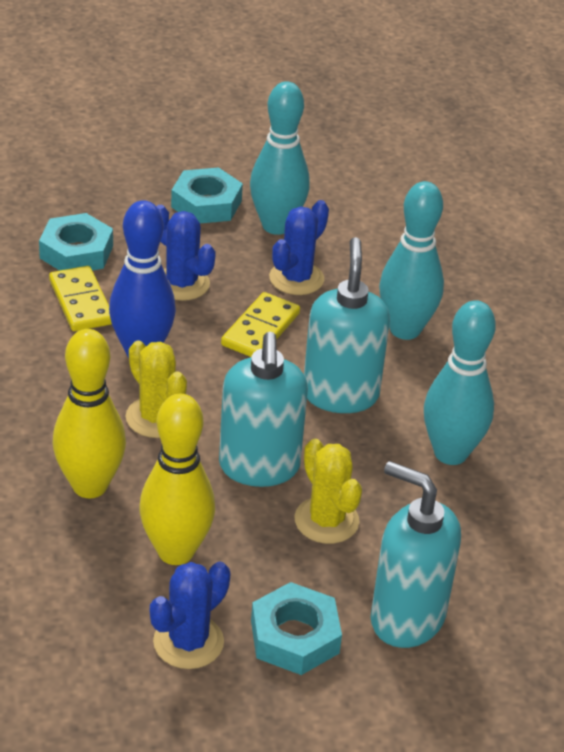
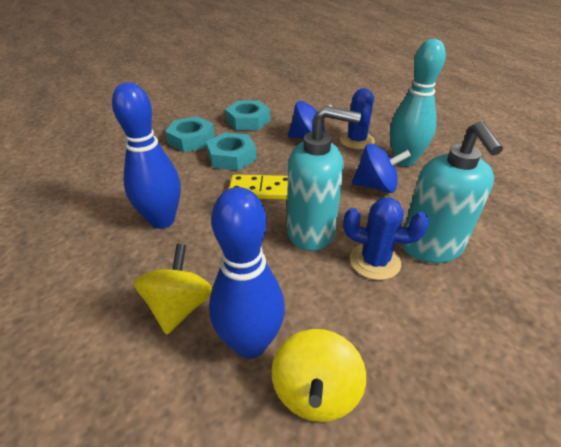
blue bowling pin: 1 -> 2
blue cactus: 3 -> 2
blue spinning top: 0 -> 2
turquoise bowling pin: 3 -> 1
turquoise soap dispenser: 3 -> 2
yellow bowling pin: 2 -> 0
yellow cactus: 2 -> 0
yellow domino: 2 -> 1
yellow spinning top: 0 -> 2

